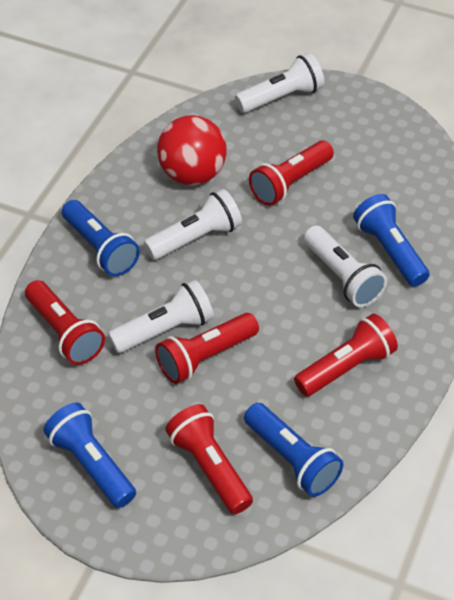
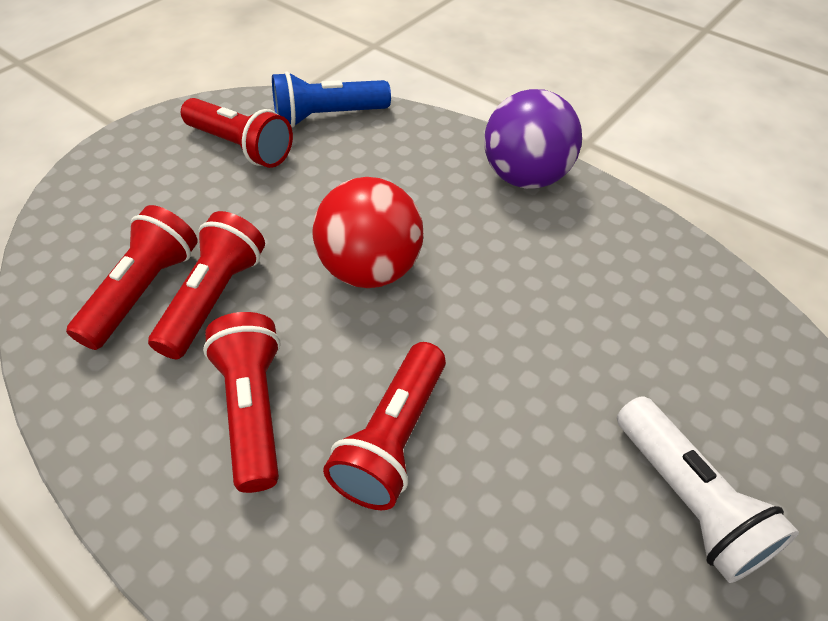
blue flashlight: 4 -> 1
purple ball: 0 -> 1
white flashlight: 4 -> 1

